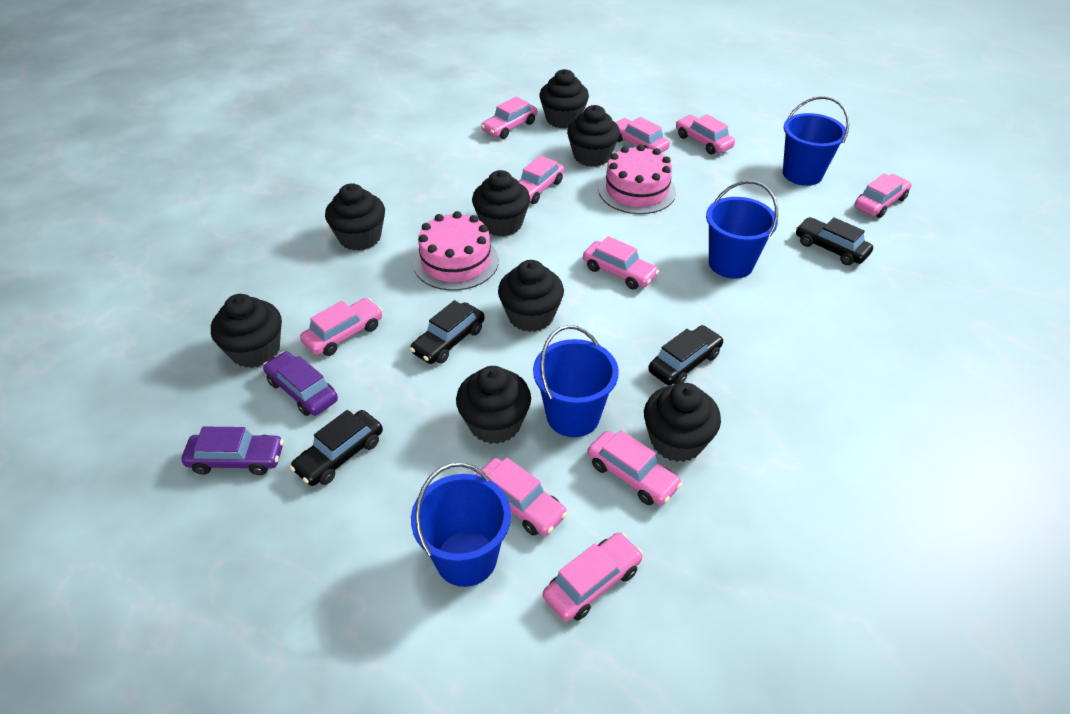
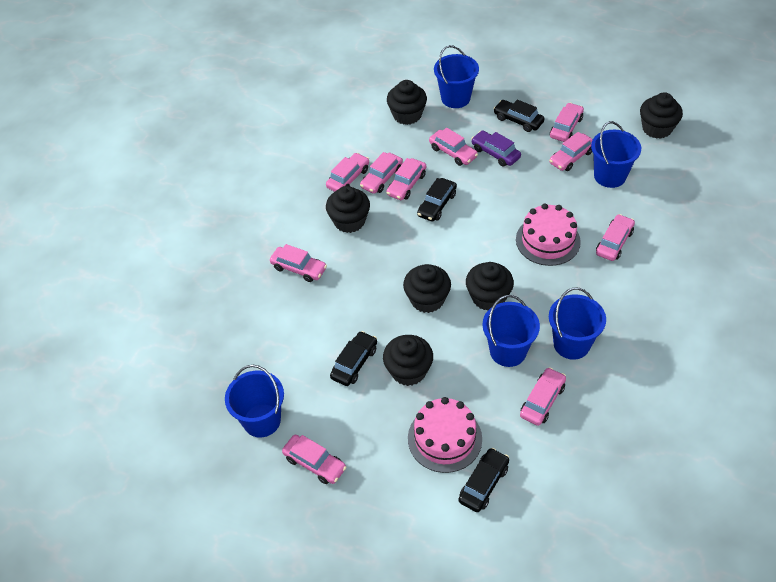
black cupcake: 8 -> 6
blue bucket: 4 -> 5
purple car: 2 -> 1

